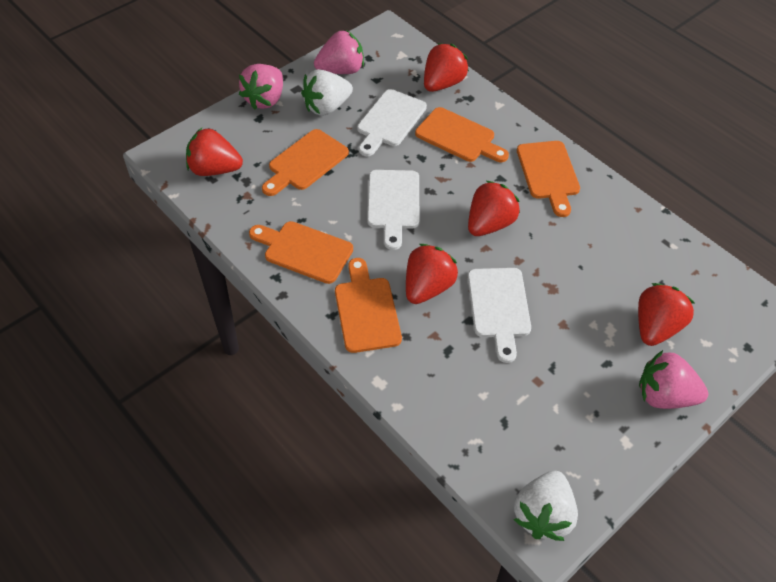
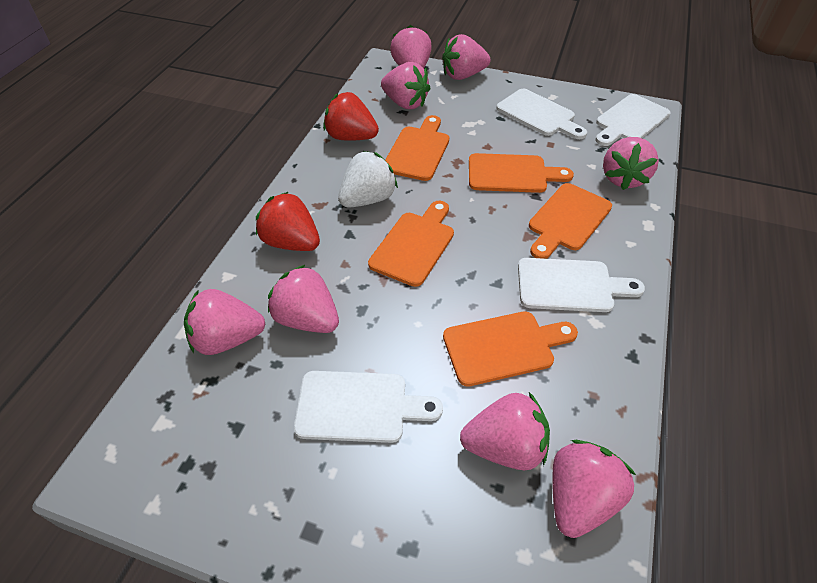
pink strawberry: 3 -> 8
red strawberry: 5 -> 2
white cutting board: 3 -> 4
white strawberry: 2 -> 1

